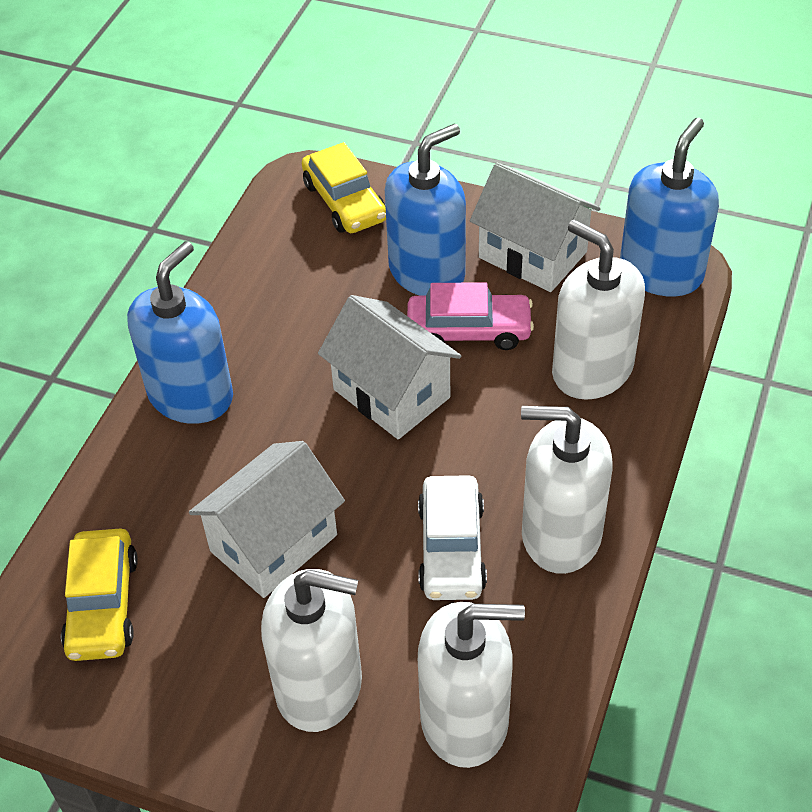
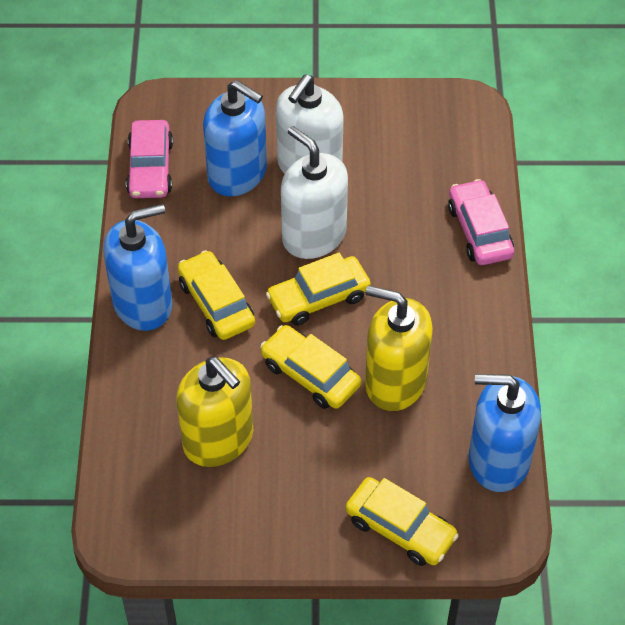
pink car: 1 -> 2
white car: 1 -> 0
white house: 3 -> 0
white soap dispenser: 4 -> 2
yellow car: 2 -> 4
yellow soap dispenser: 0 -> 2

